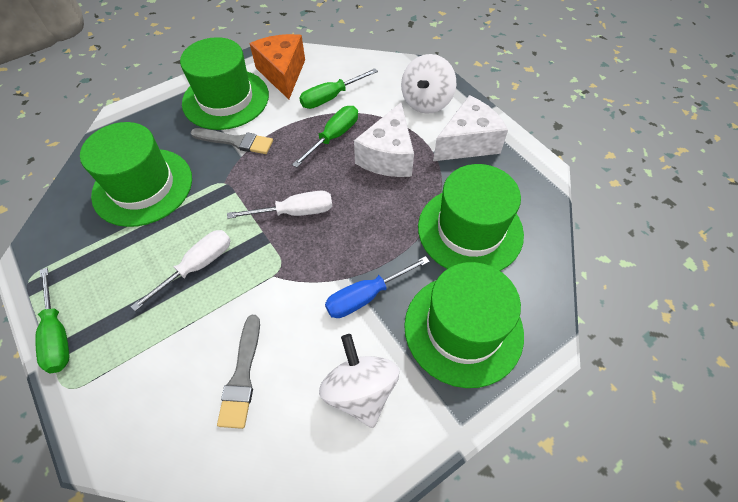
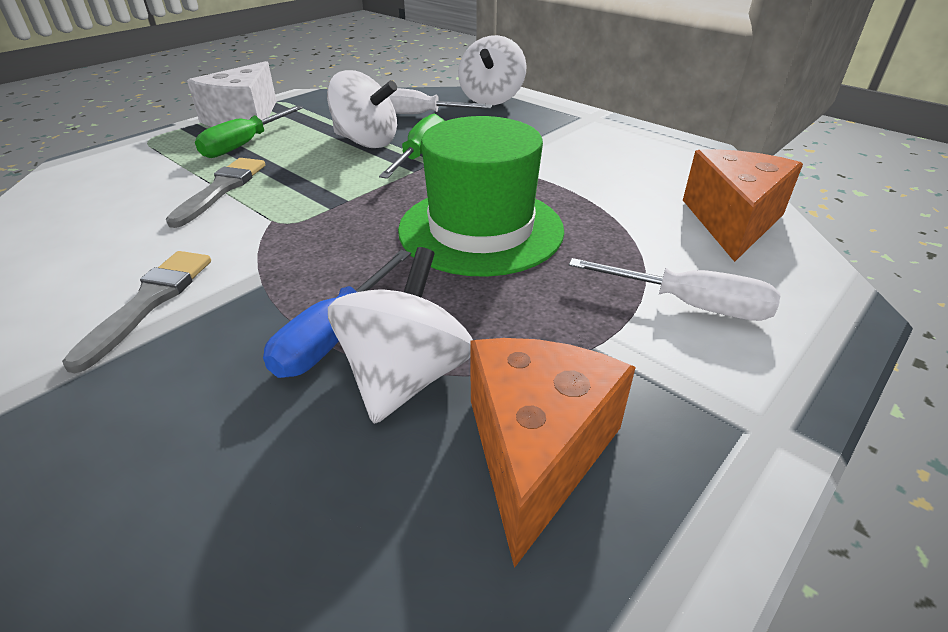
green hat: 4 -> 1
green screwdriver: 3 -> 2
orange cheese: 1 -> 2
white cheese: 2 -> 1
white spinning top: 2 -> 3

